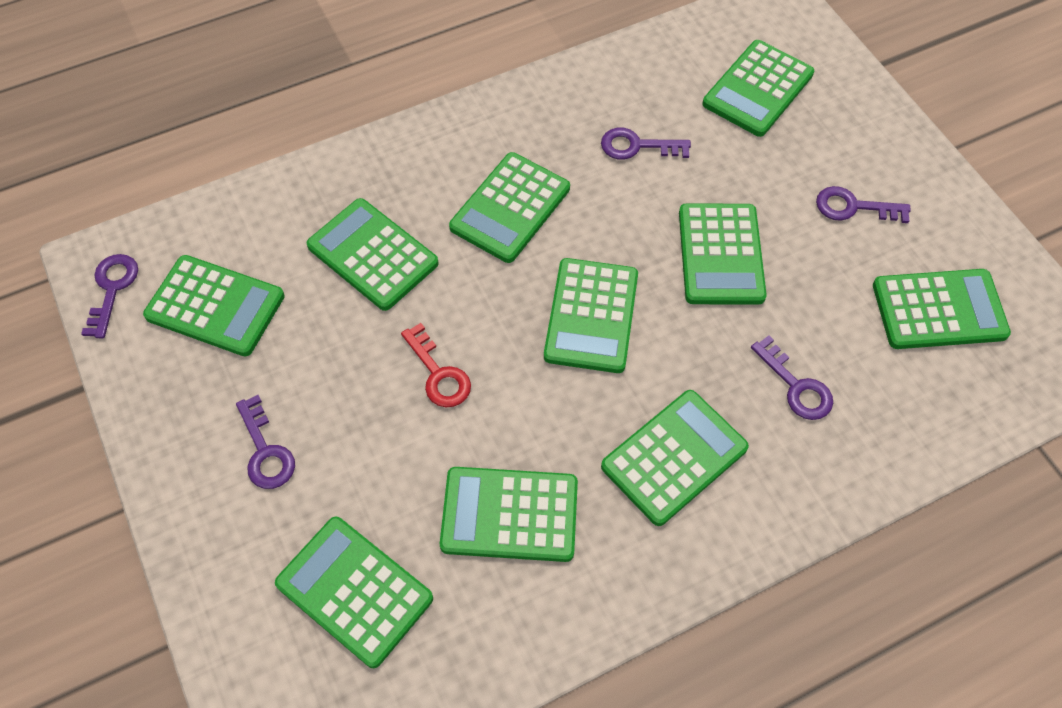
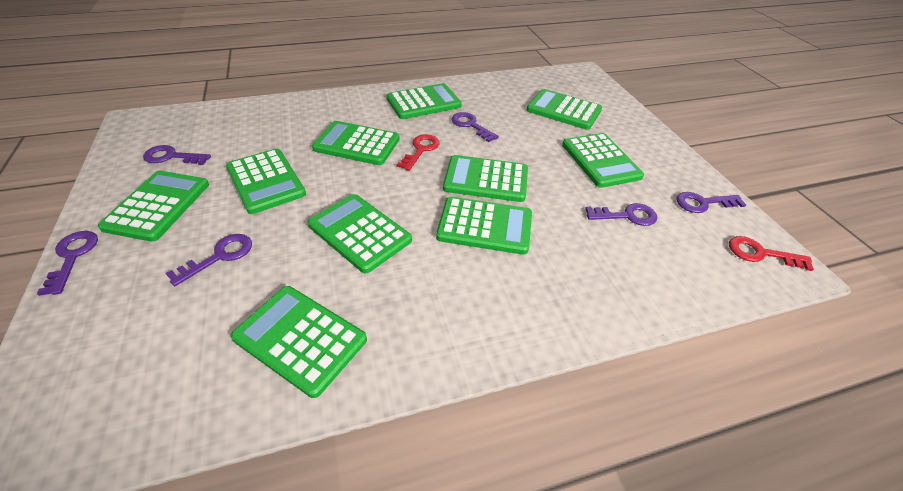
purple key: 5 -> 6
red key: 1 -> 2

